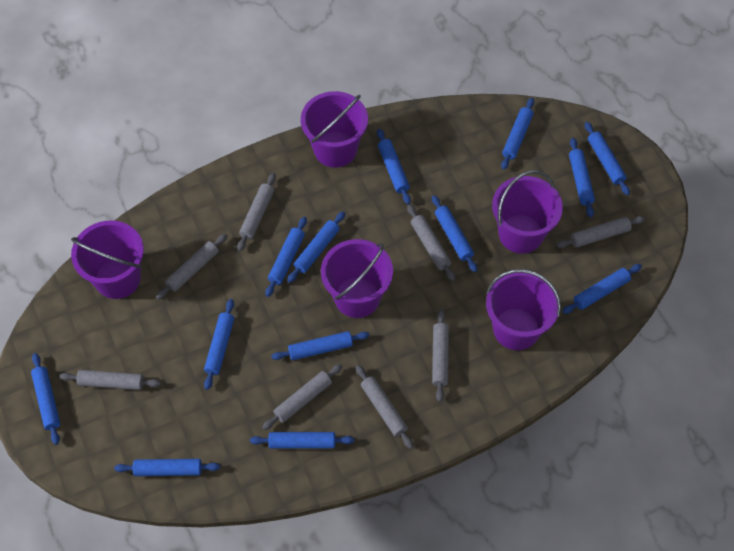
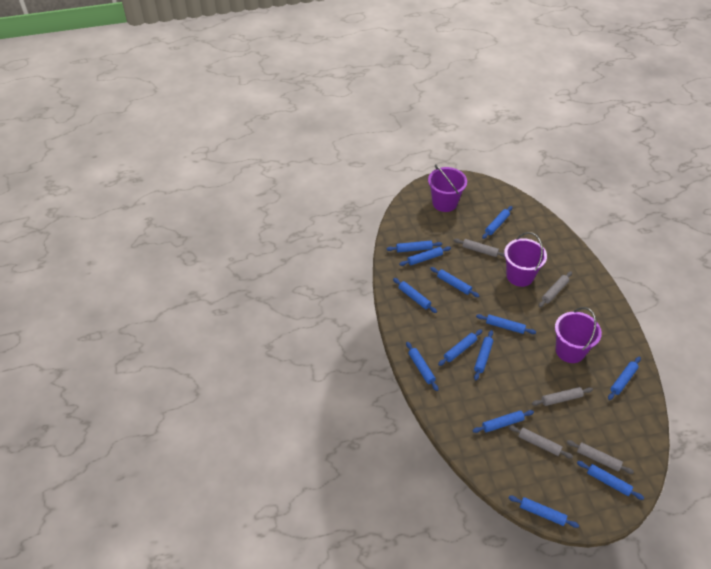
grey rolling pin: 8 -> 5
purple bucket: 5 -> 3

